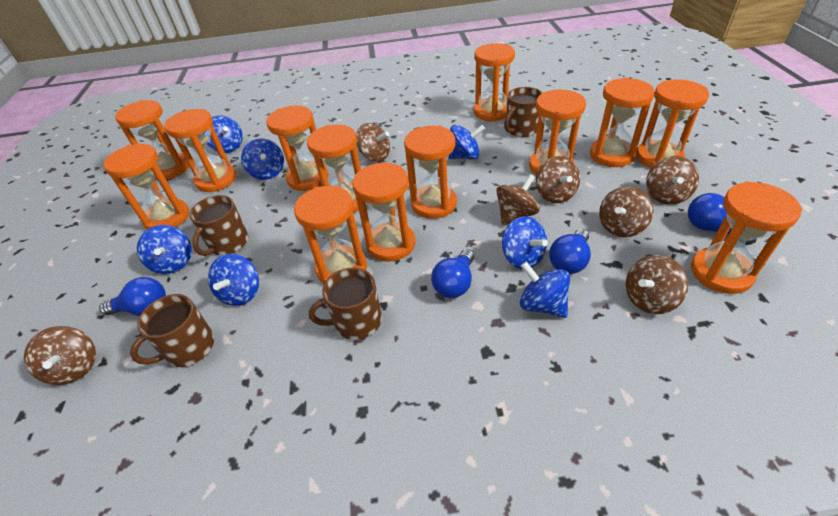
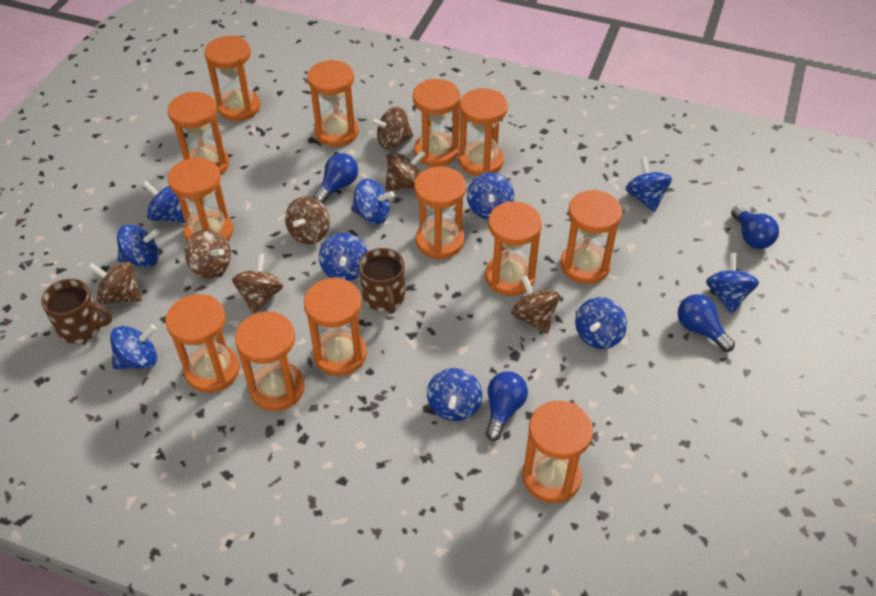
blue spinning top: 7 -> 10
brown mug: 4 -> 2

